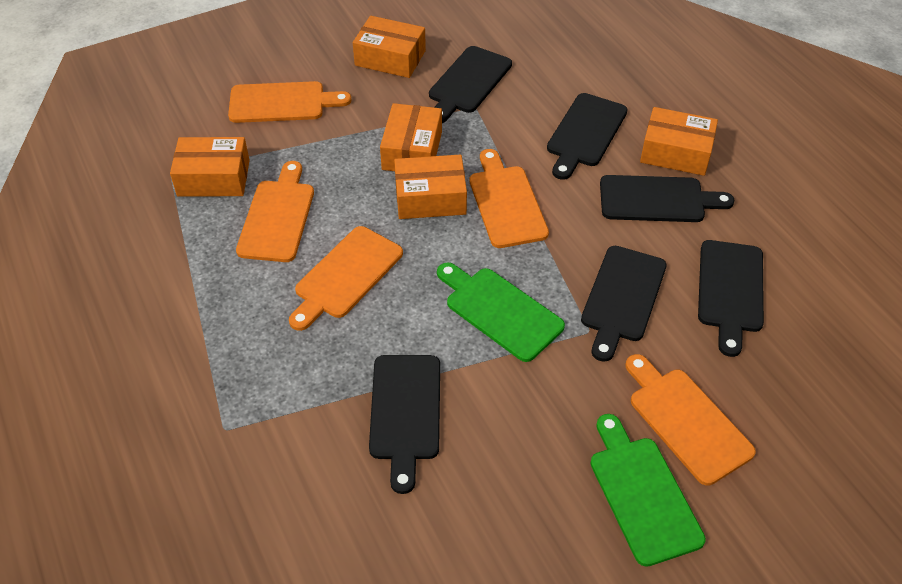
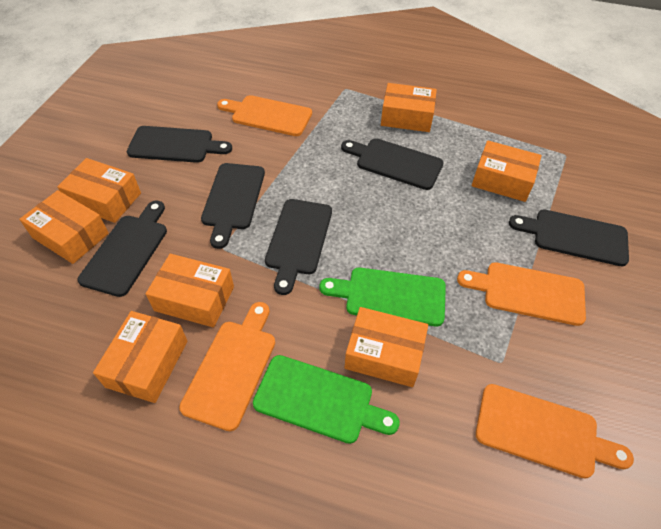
orange box: 5 -> 7
orange cutting board: 5 -> 4

